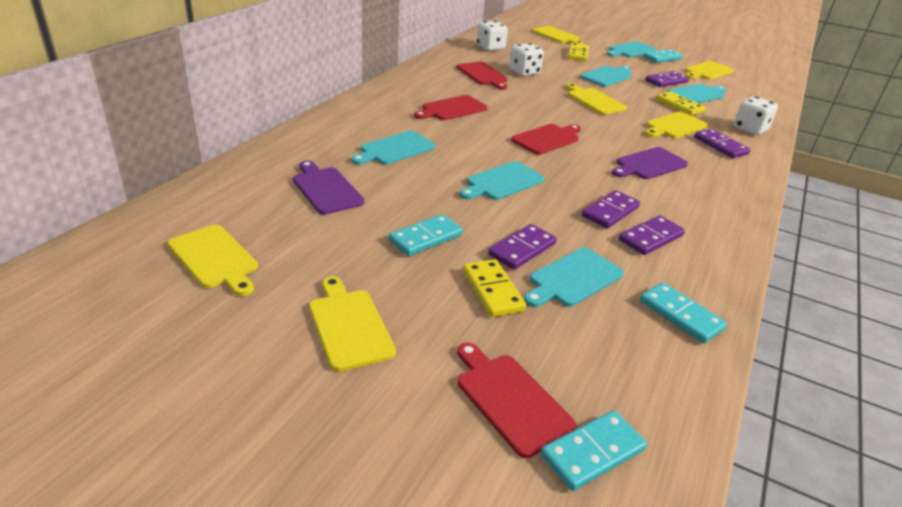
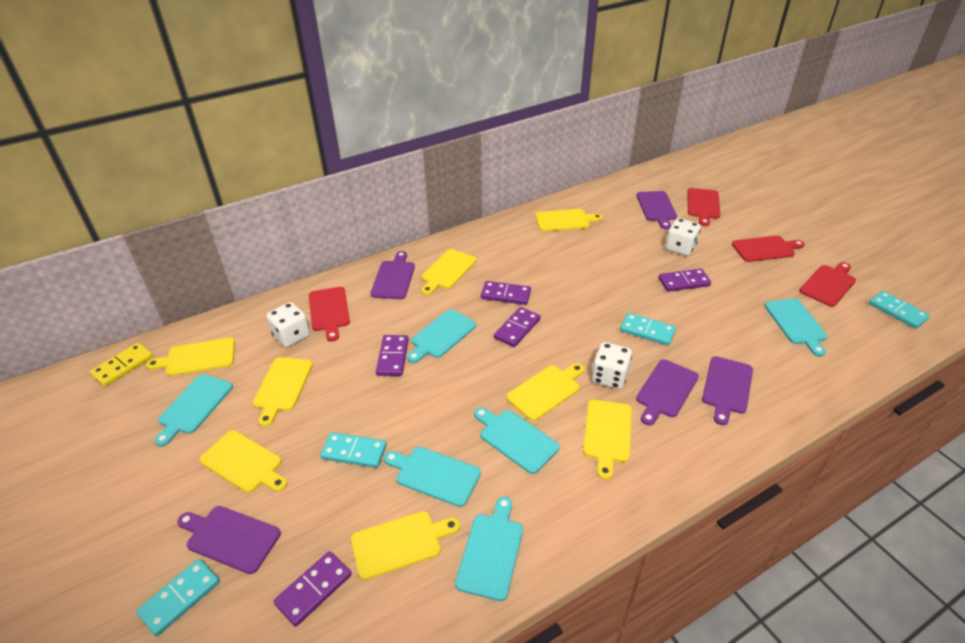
purple cutting board: 2 -> 5
yellow cutting board: 6 -> 8
yellow domino: 3 -> 1

